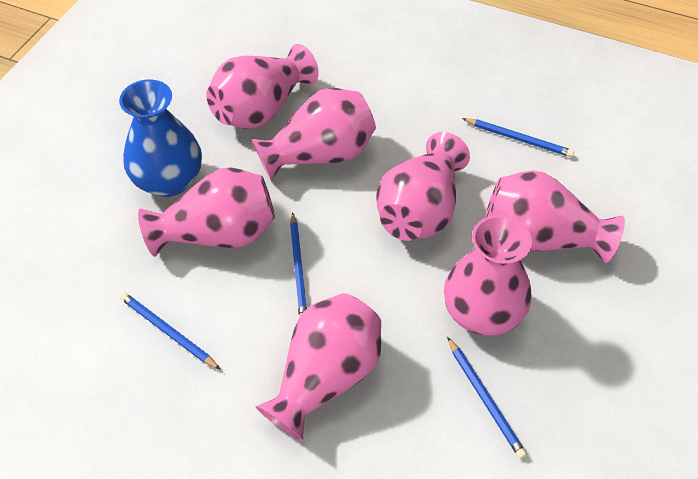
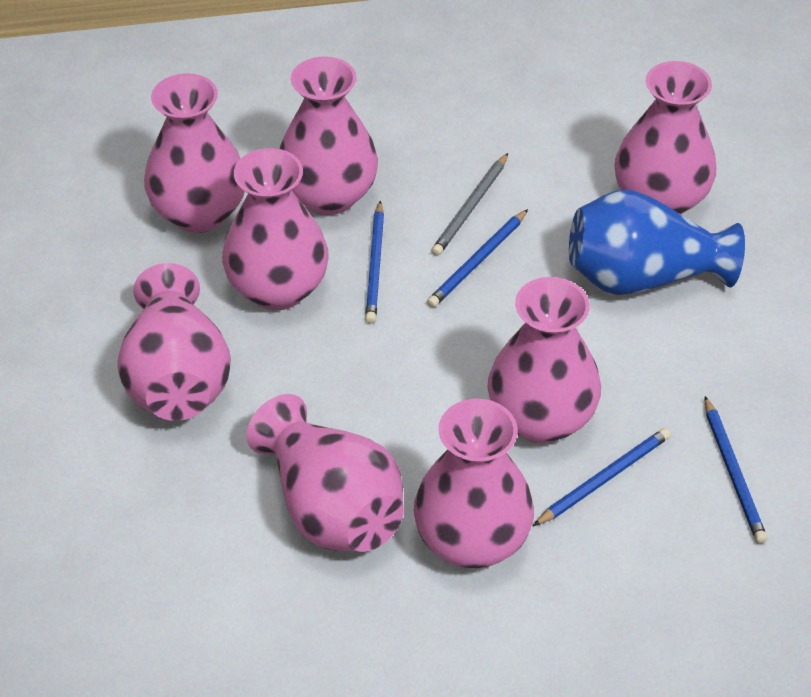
grey pencil: 0 -> 1
pink vase: 7 -> 8

